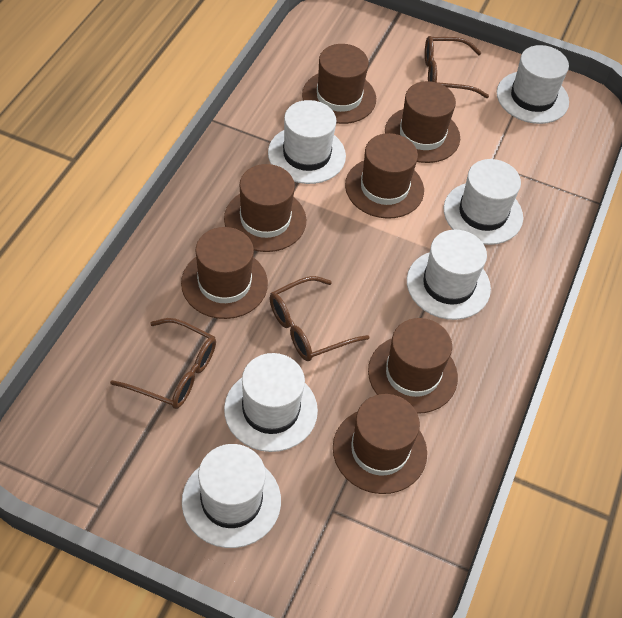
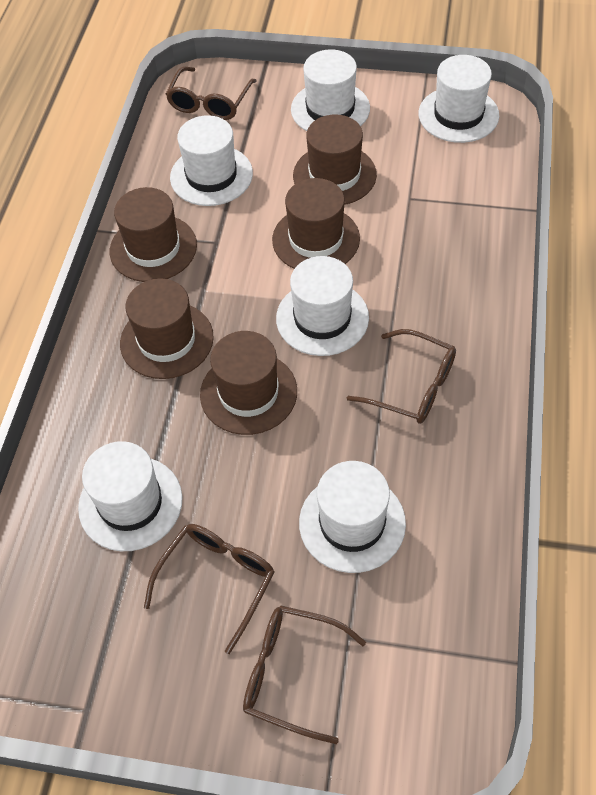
brown glasses: 3 -> 4
brown hat: 7 -> 5

